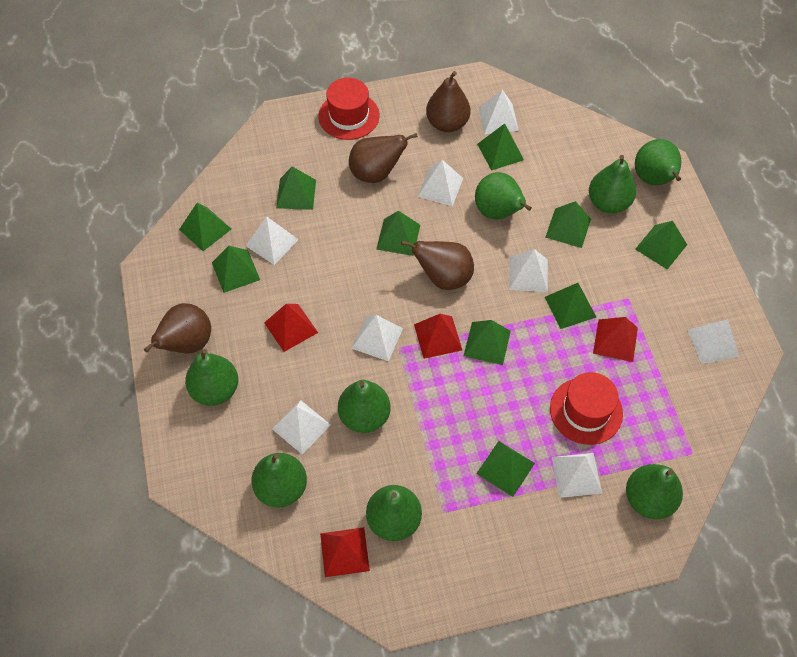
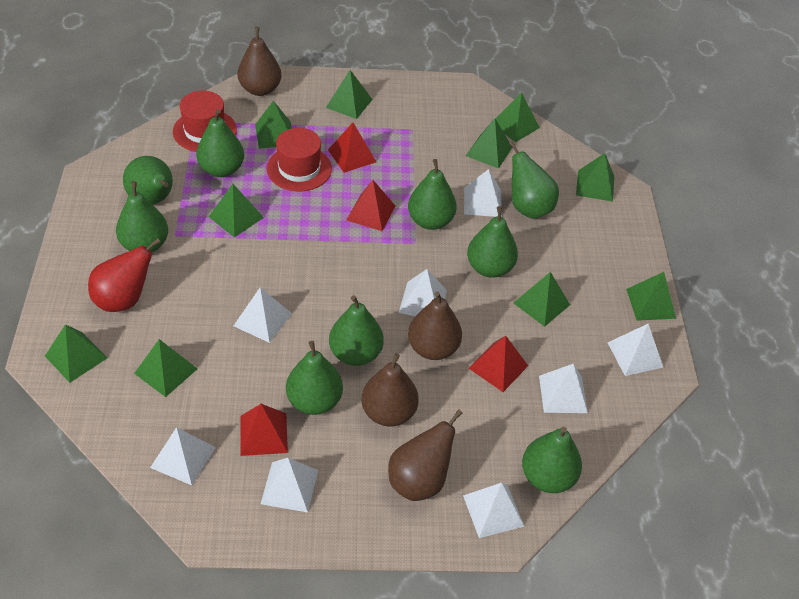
green pear: 8 -> 9
red pear: 0 -> 1

